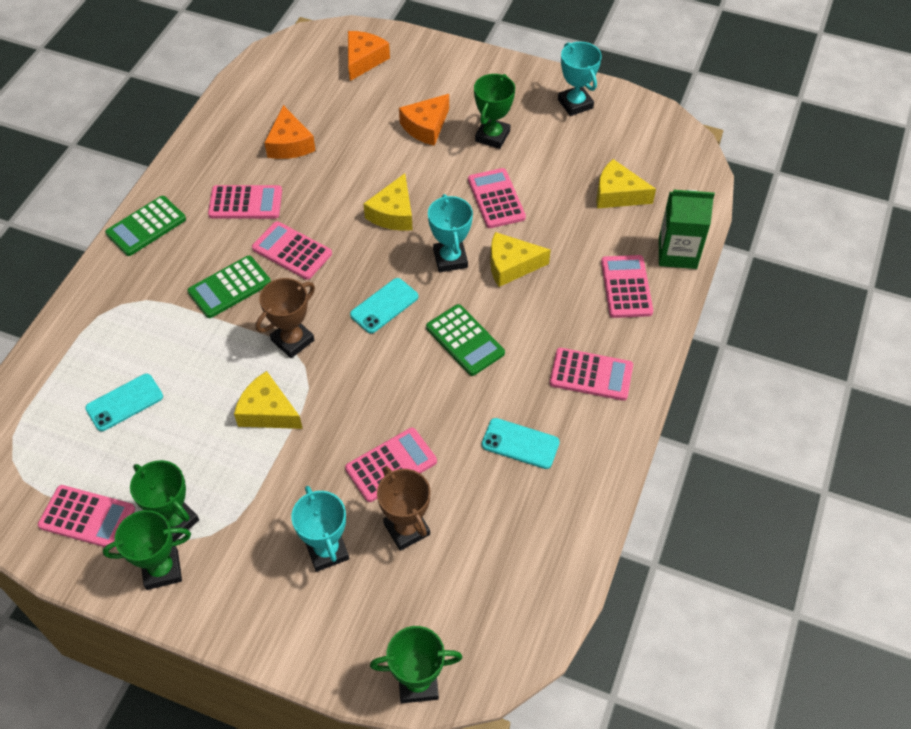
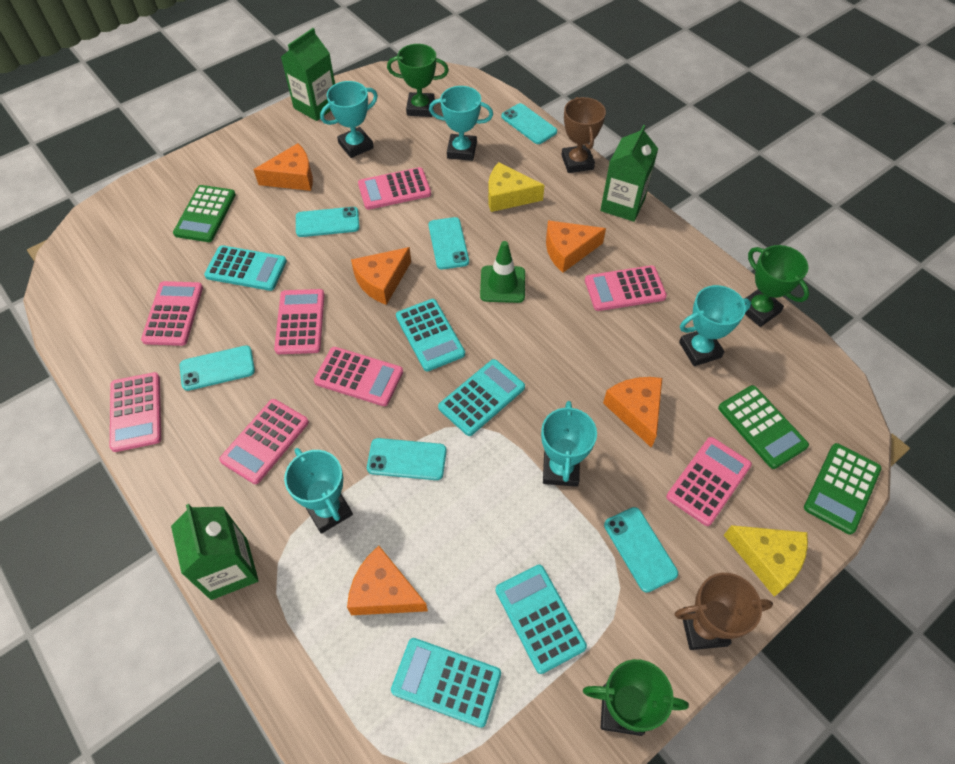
green carton: 1 -> 3
green traffic cone: 0 -> 1
green trophy: 4 -> 3
orange cheese: 3 -> 5
pink calculator: 7 -> 8
turquoise calculator: 0 -> 5
turquoise phone: 3 -> 6
turquoise trophy: 3 -> 5
yellow cheese: 4 -> 2

